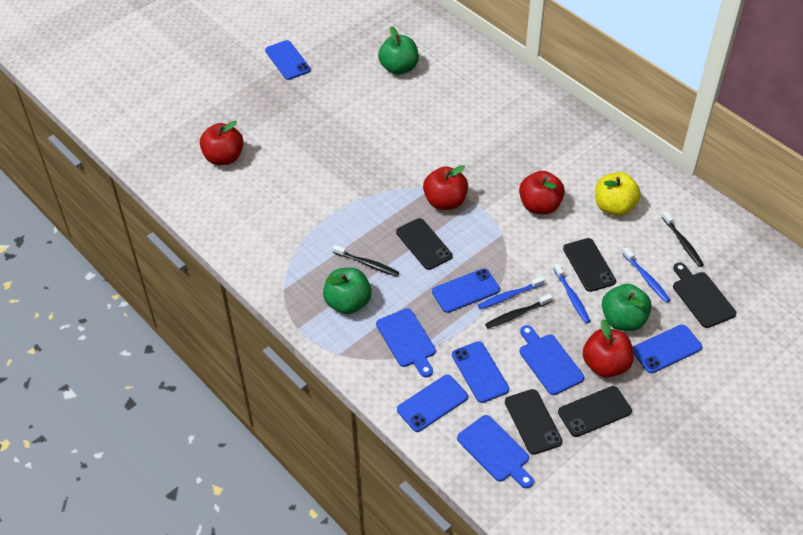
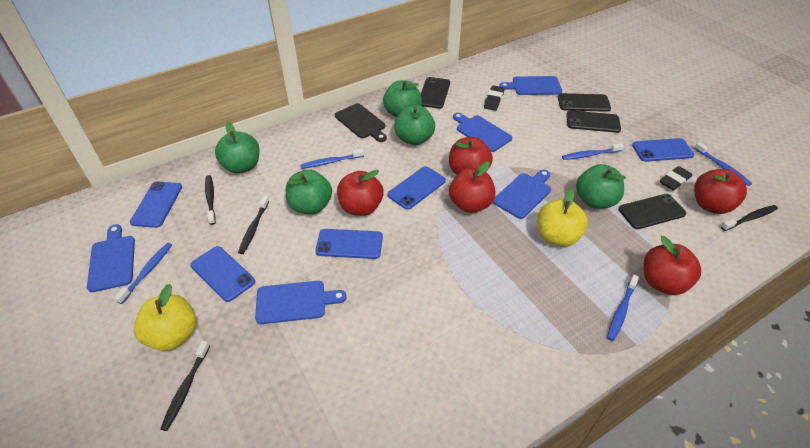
black eraser: 0 -> 2
black toothbrush: 3 -> 4
blue cutting board: 3 -> 5
blue toothbrush: 3 -> 5
green apple: 3 -> 5
red apple: 4 -> 5
yellow apple: 1 -> 2

